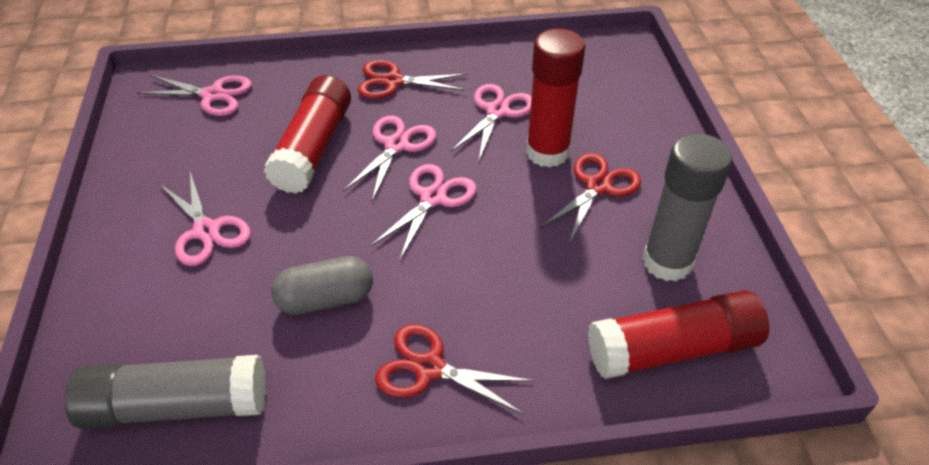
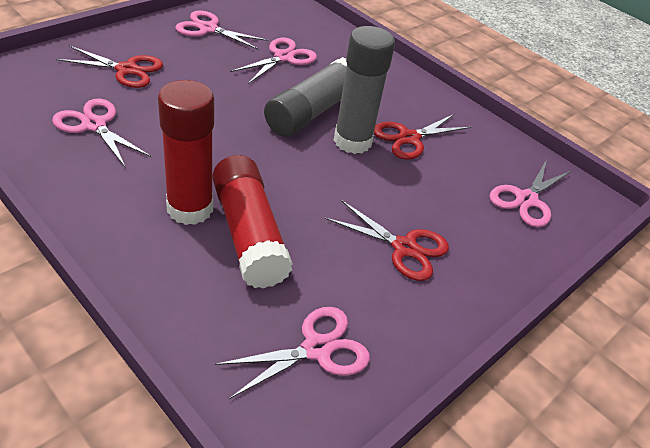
grey capsule: 1 -> 0
red glue stick: 3 -> 2

